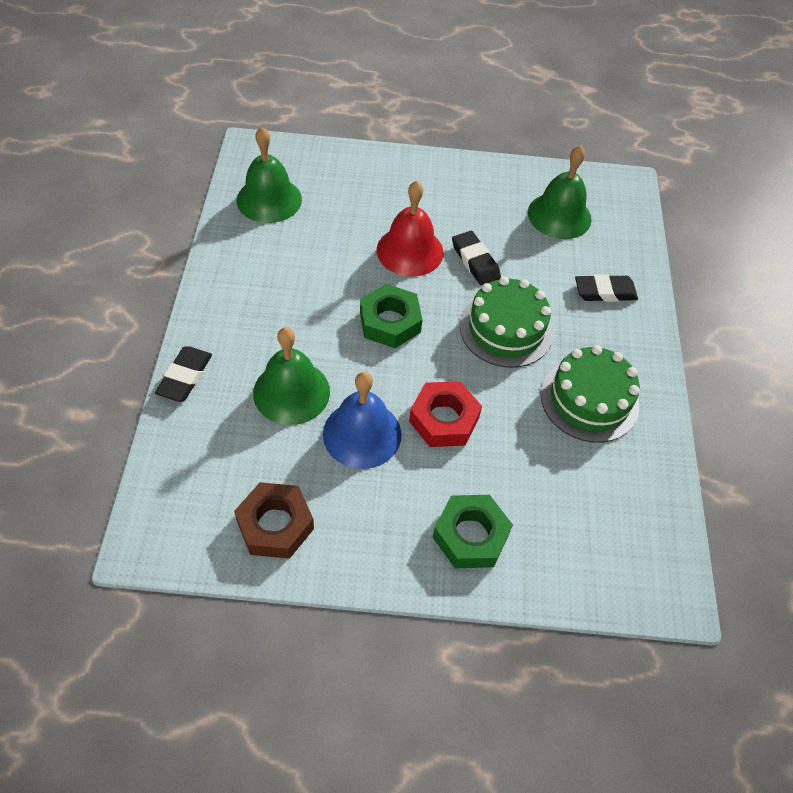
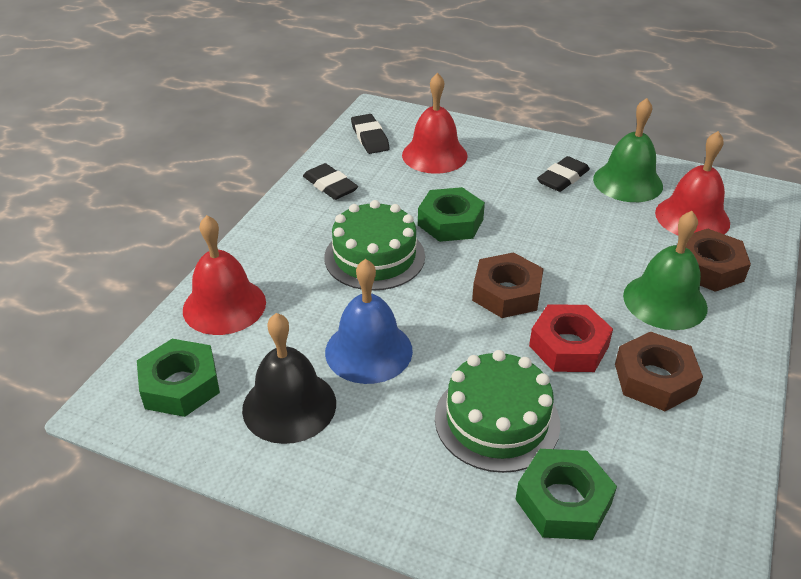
black bell: 0 -> 1
brown nut: 1 -> 3
green bell: 3 -> 2
green nut: 2 -> 3
red bell: 1 -> 3

